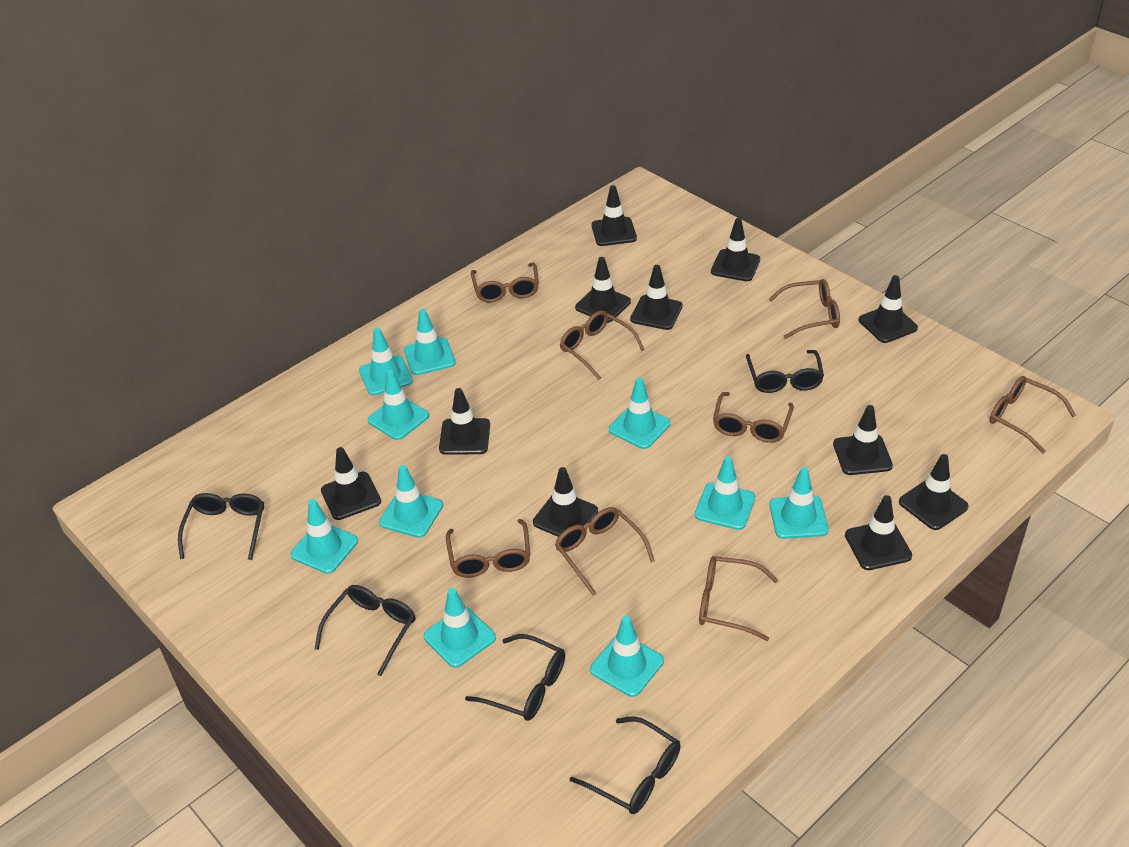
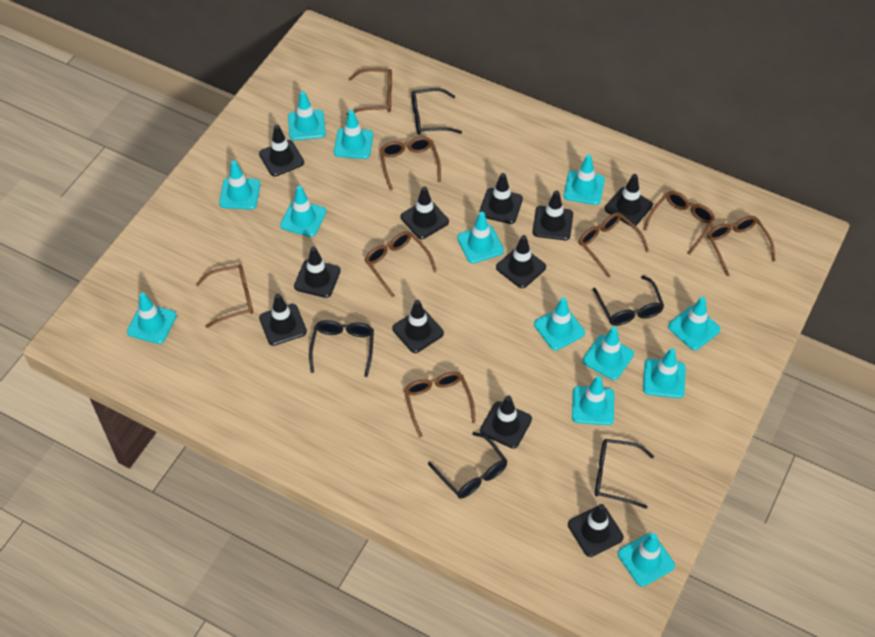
turquoise traffic cone: 10 -> 13

